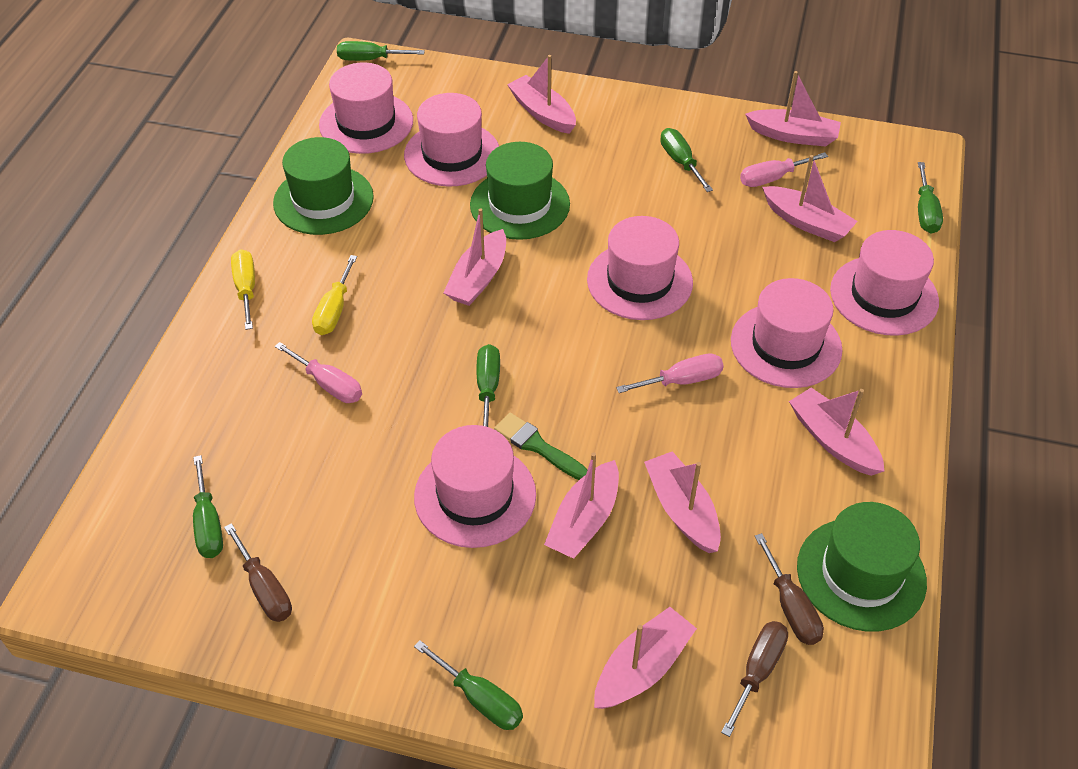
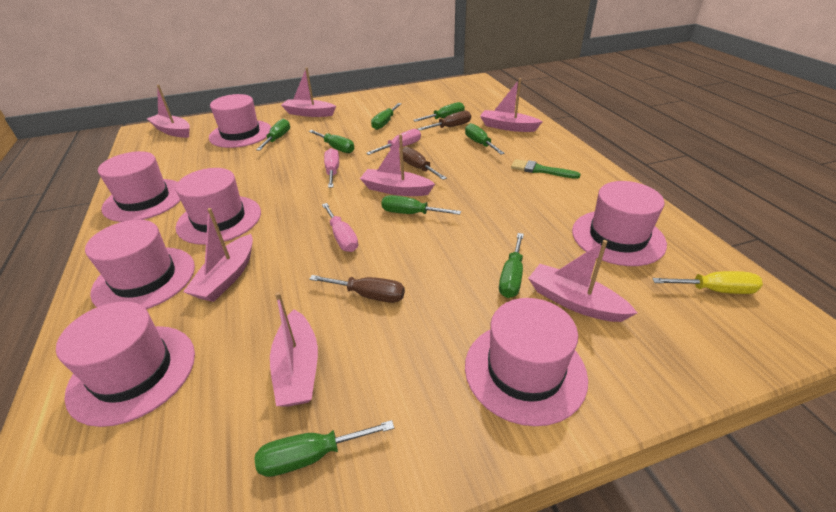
green hat: 3 -> 0
green screwdriver: 6 -> 8
pink boat: 8 -> 7
pink hat: 6 -> 7
yellow screwdriver: 2 -> 1

